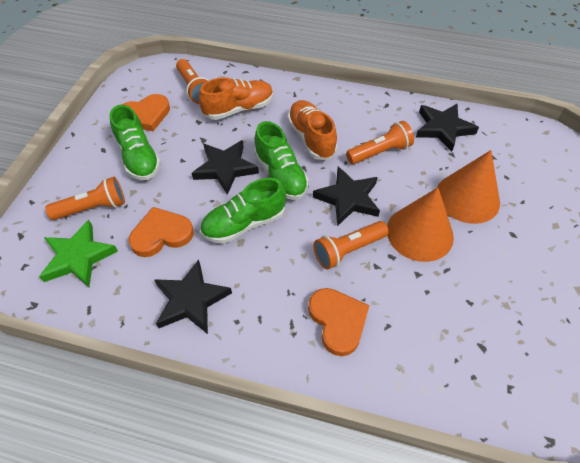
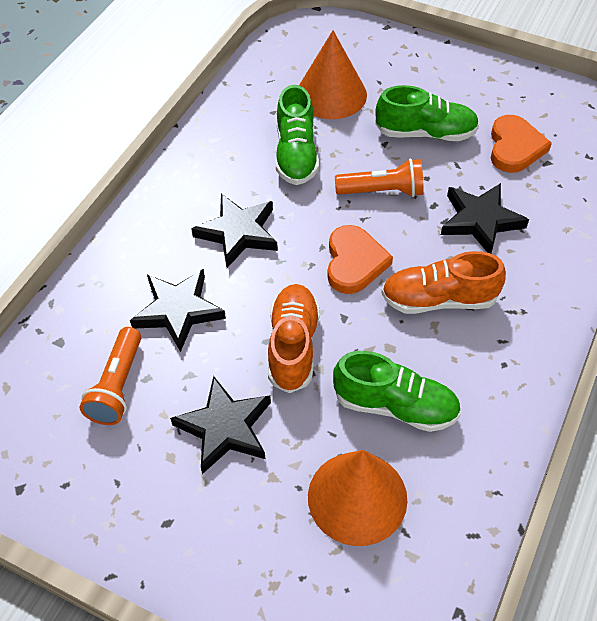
green star: 1 -> 0
orange flashlight: 4 -> 2
orange heart: 3 -> 2

